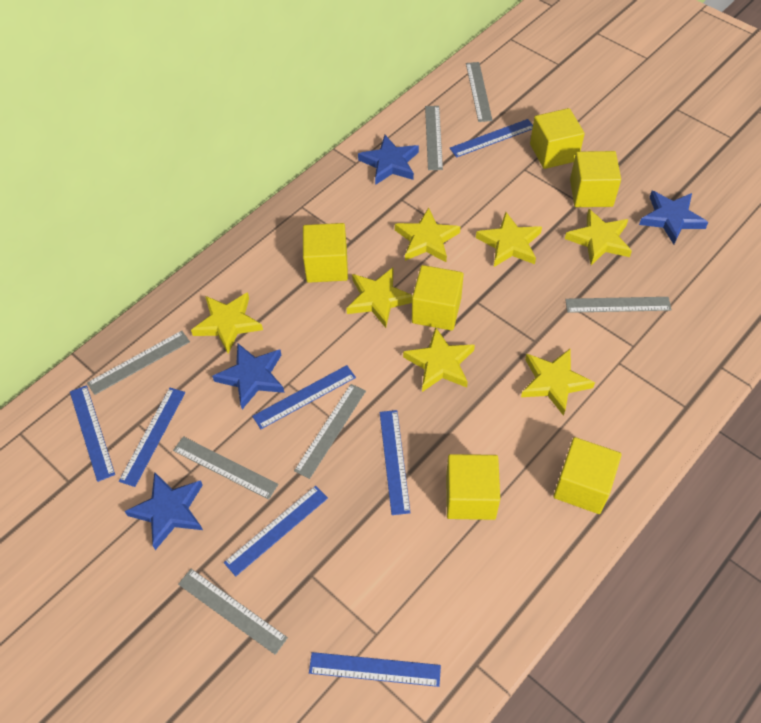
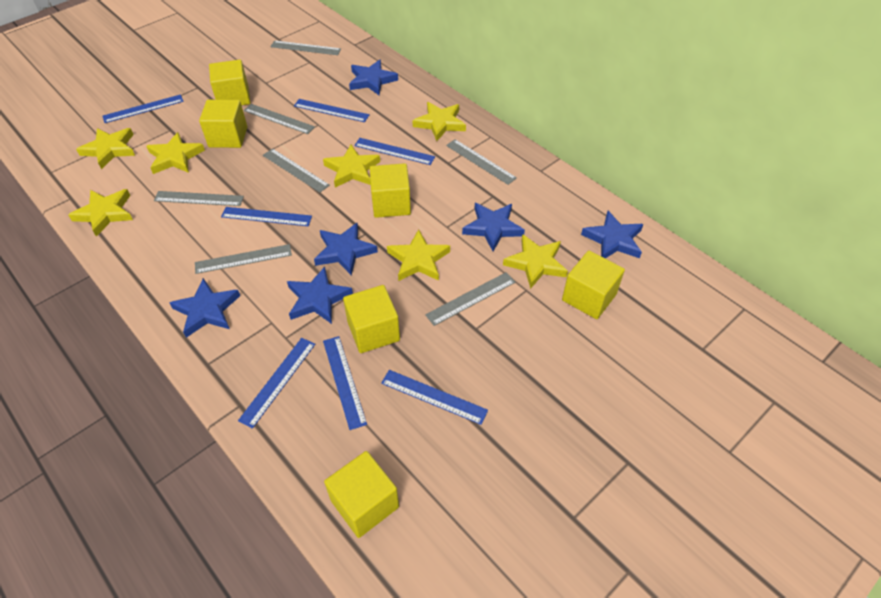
blue star: 4 -> 6

